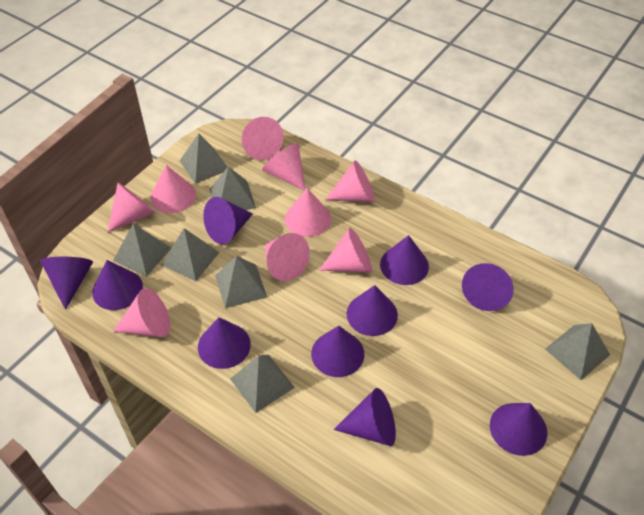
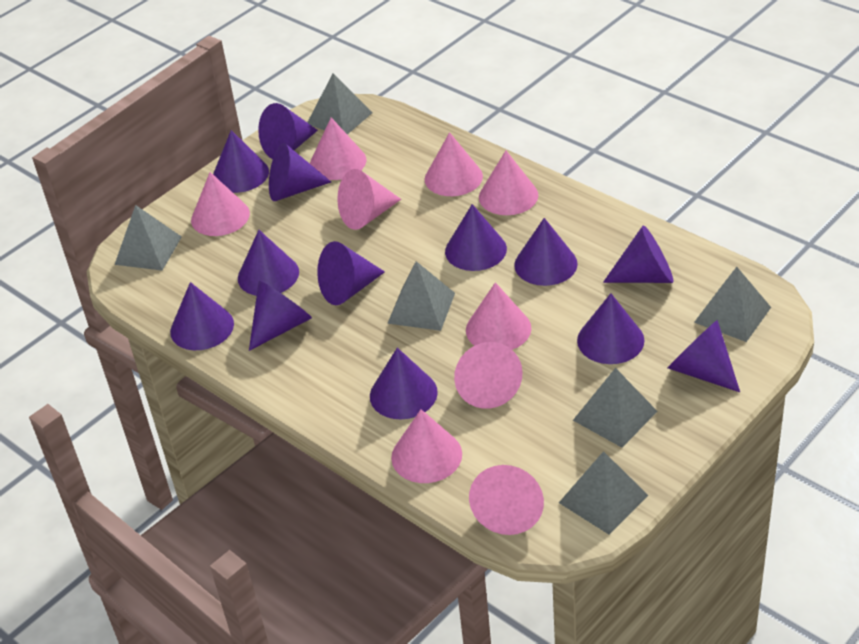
grey pyramid: 7 -> 6
purple cone: 10 -> 13

